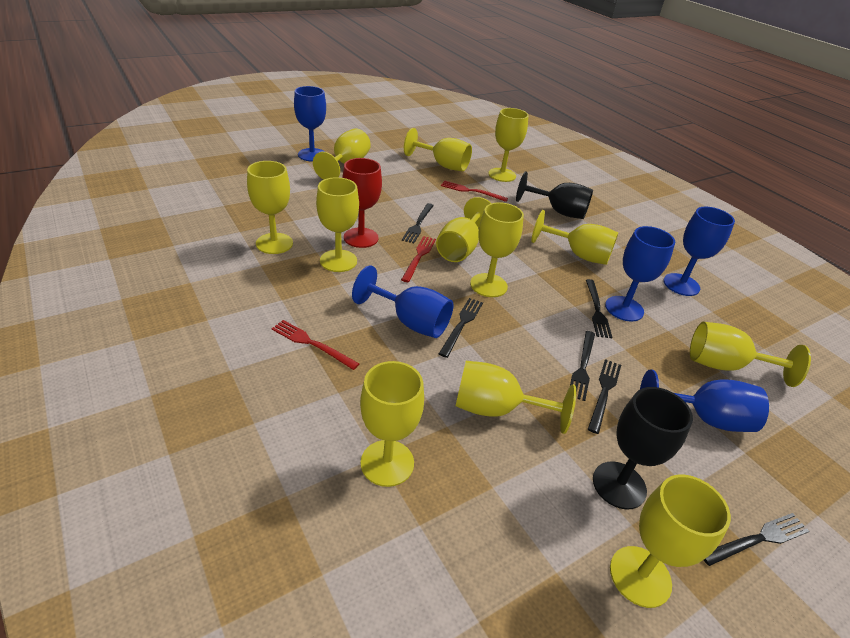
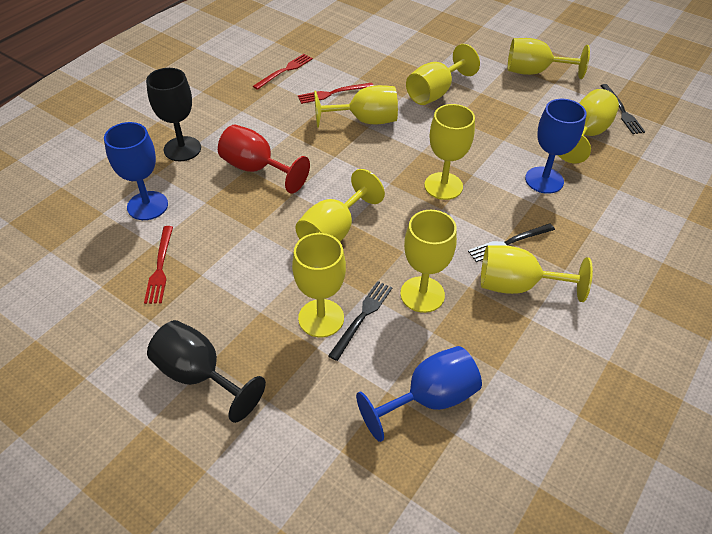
black fork: 6 -> 3
blue goblet: 5 -> 3
yellow goblet: 12 -> 9

